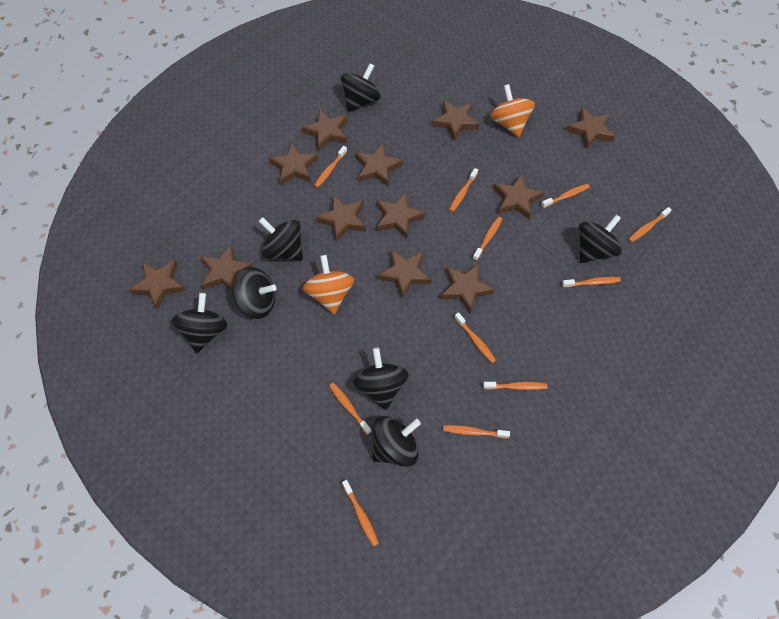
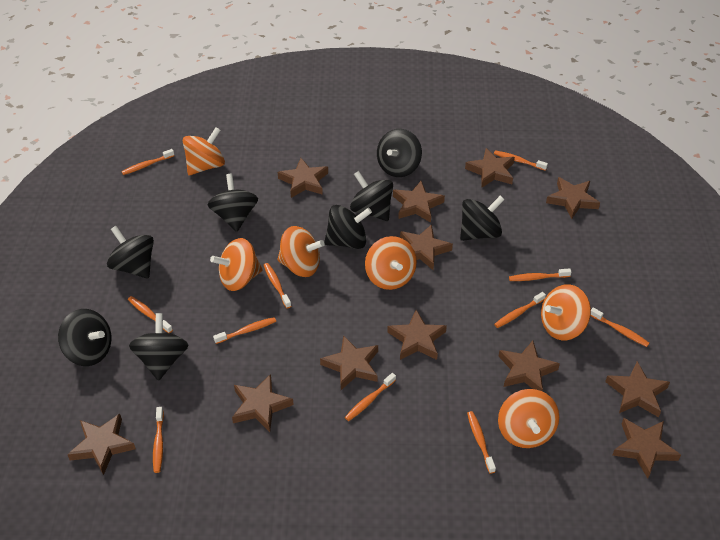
black spinning top: 7 -> 8
orange spinning top: 2 -> 6

